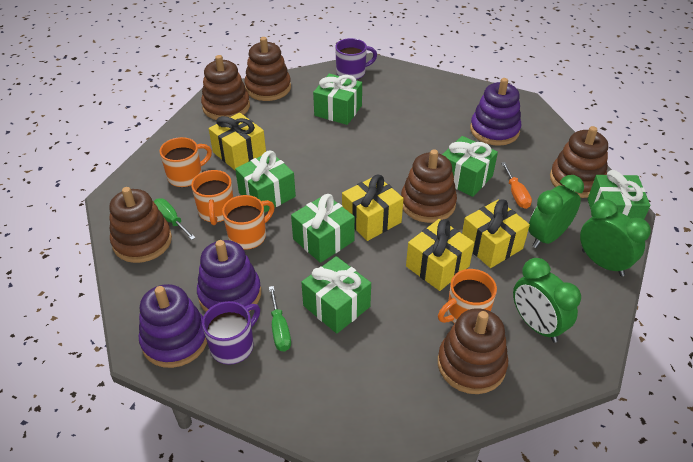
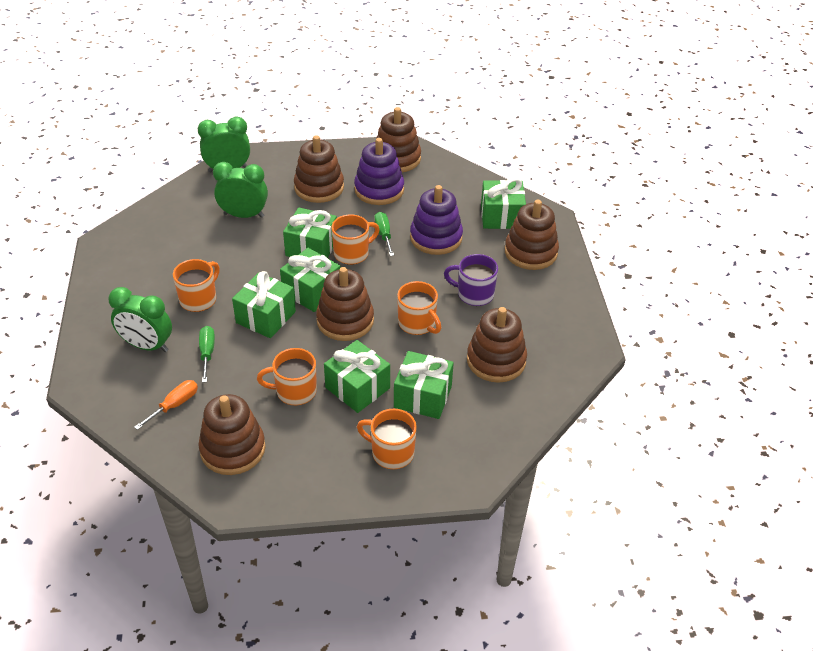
orange mug: 4 -> 5
purple mug: 2 -> 1
purple stacking toy: 3 -> 2
yellow gift: 4 -> 0

